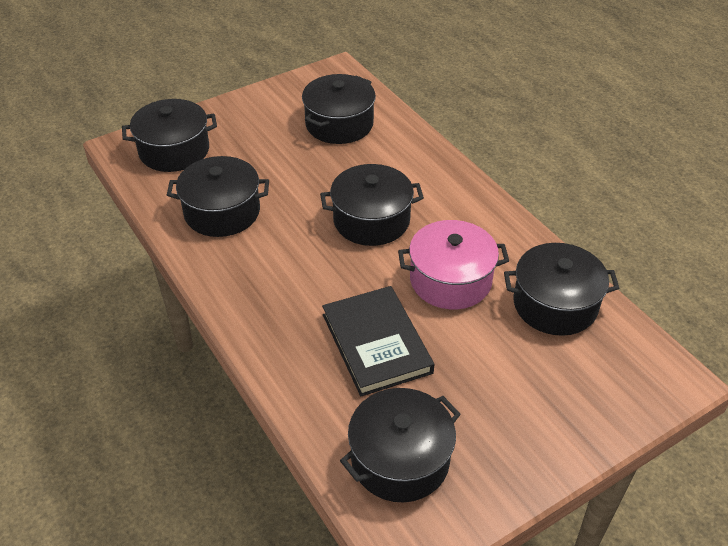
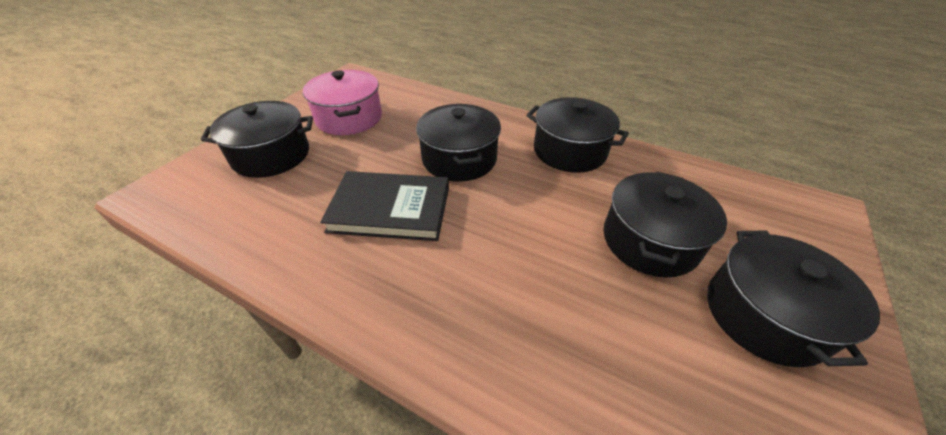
black pot: 6 -> 5

